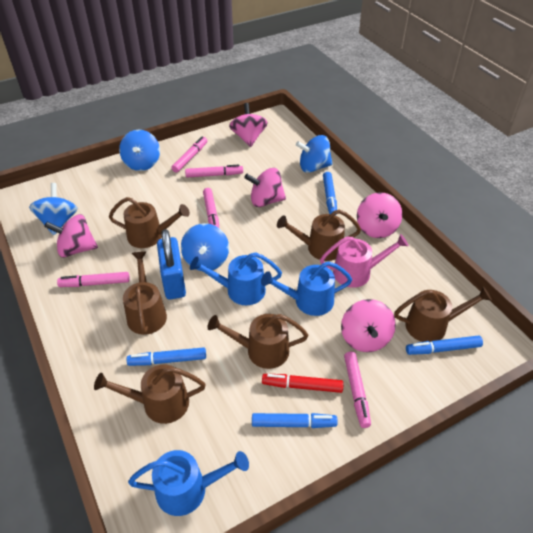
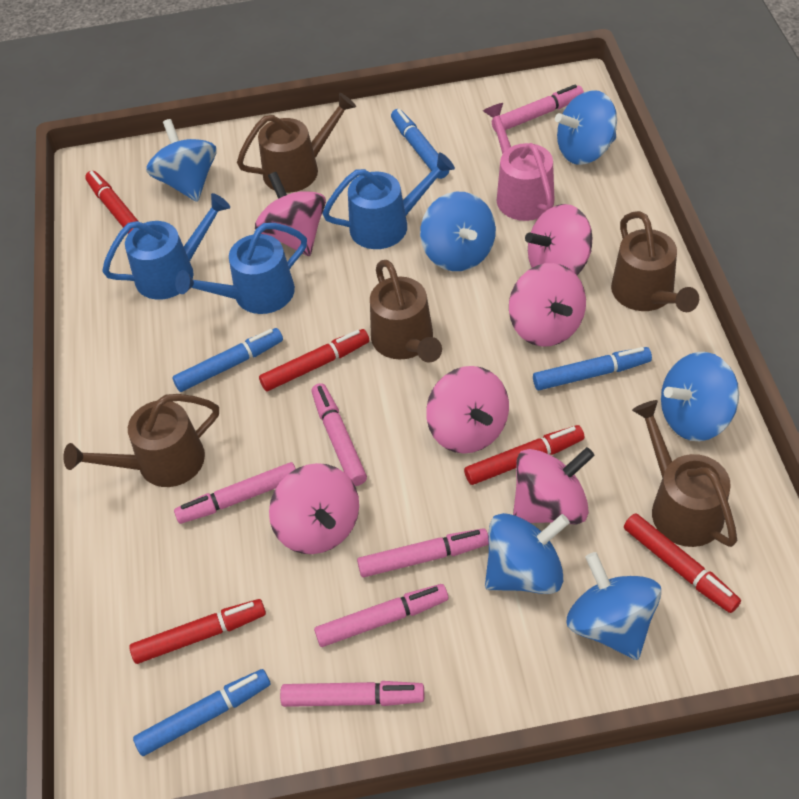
blue padlock: 1 -> 0
blue spinning top: 4 -> 6
brown watering can: 6 -> 5
pink marker: 5 -> 6
pink spinning top: 5 -> 6
red marker: 1 -> 5

